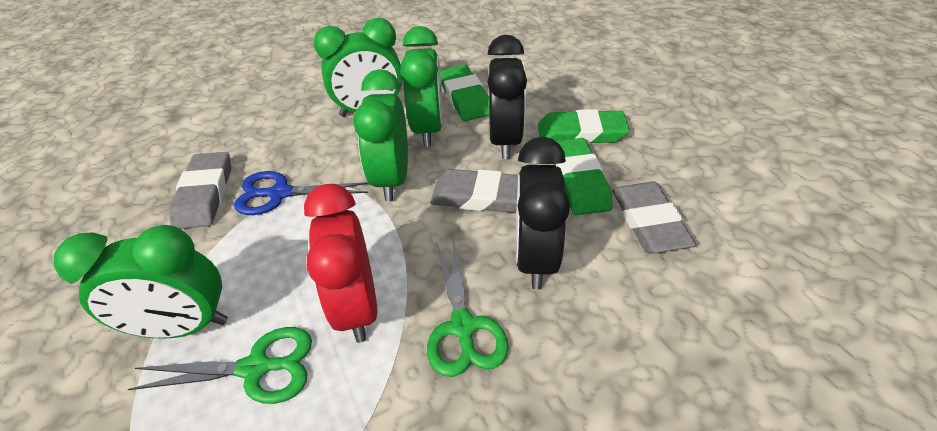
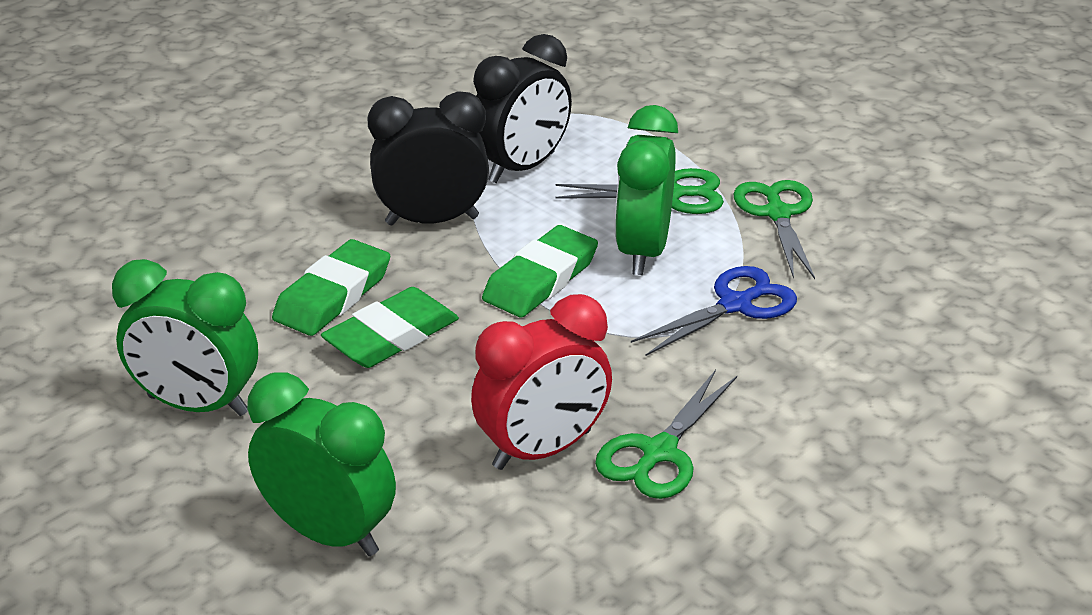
green clock: 4 -> 3
green scissors: 2 -> 3
grey eraser: 3 -> 0

